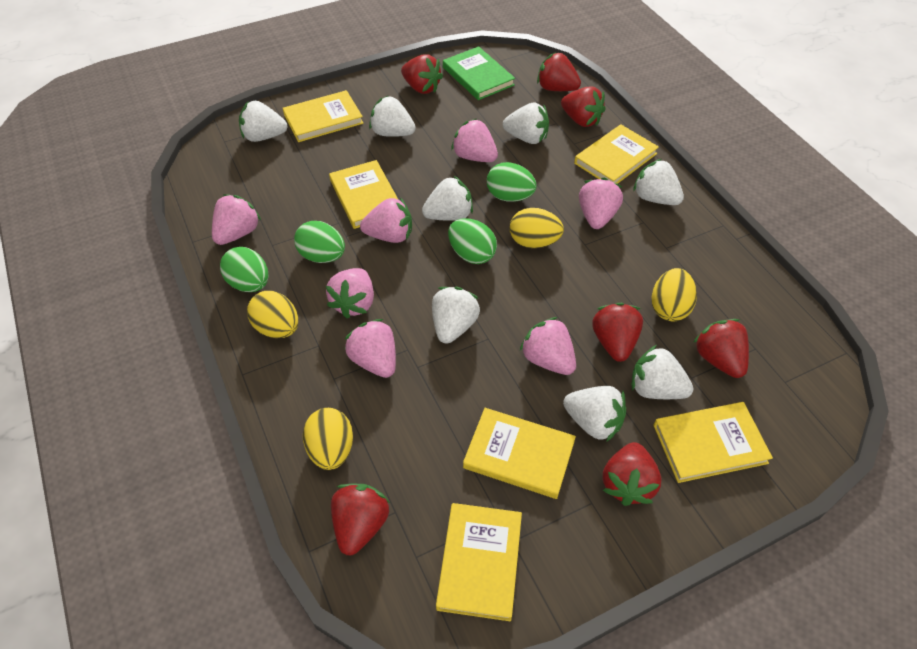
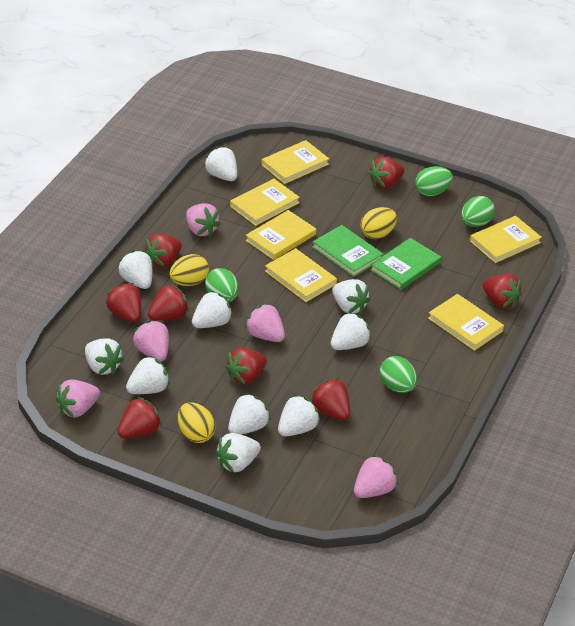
green book: 1 -> 2
pink strawberry: 7 -> 5
red strawberry: 7 -> 8
white strawberry: 8 -> 10
yellow egg: 4 -> 3

